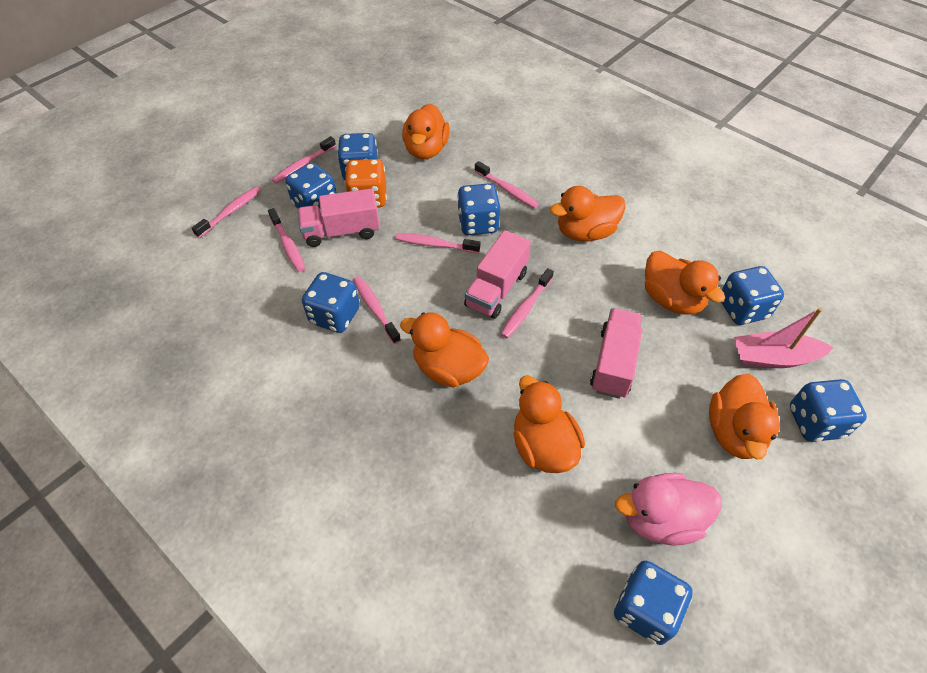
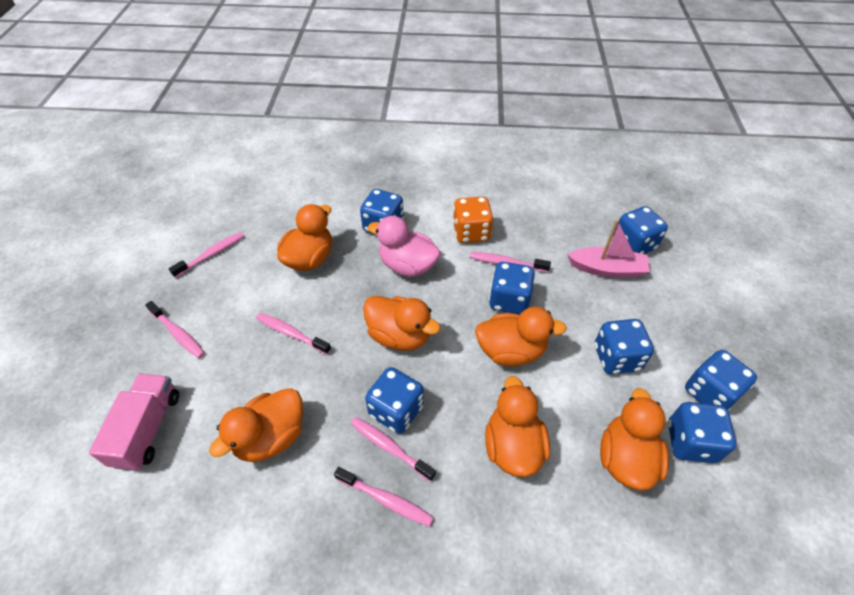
pink toothbrush: 7 -> 6
pink truck: 3 -> 1

